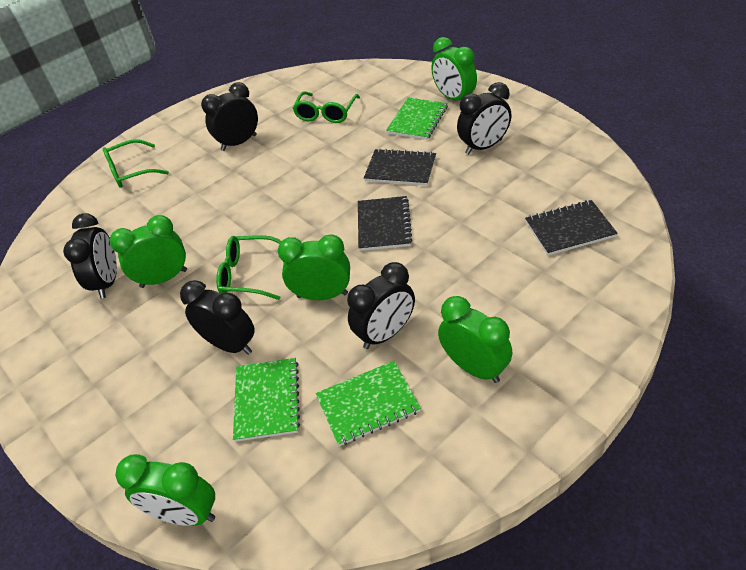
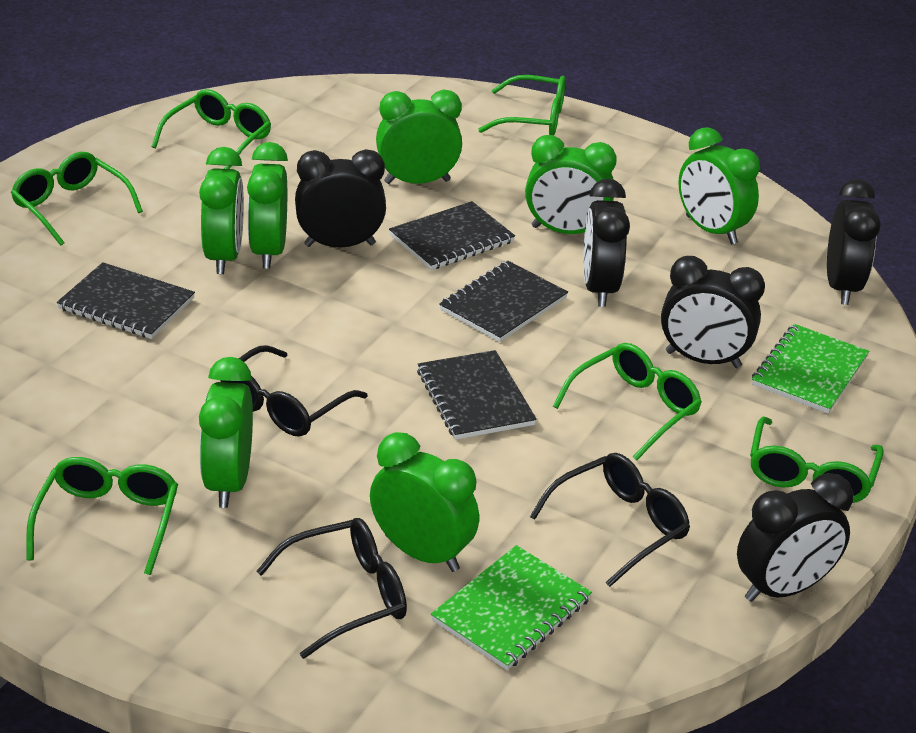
black glasses: 0 -> 3
black notebook: 3 -> 4
green clock: 5 -> 7
green glasses: 3 -> 6
green notebook: 3 -> 2

